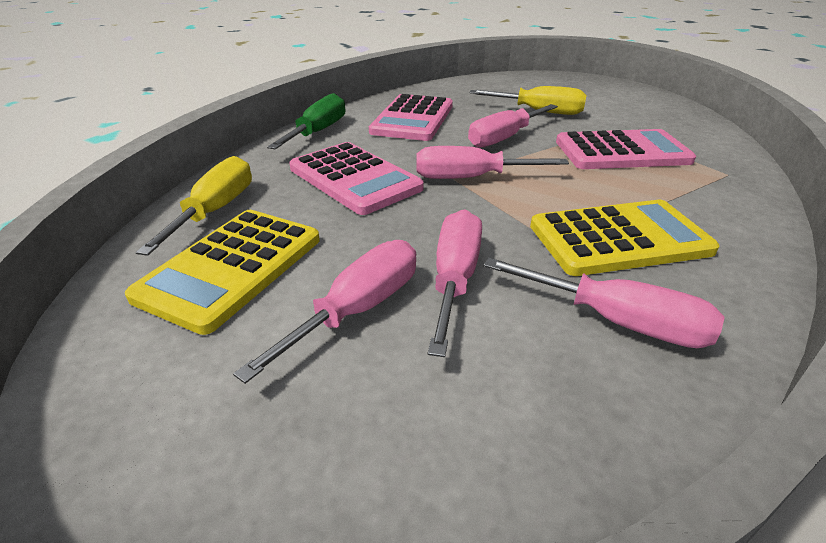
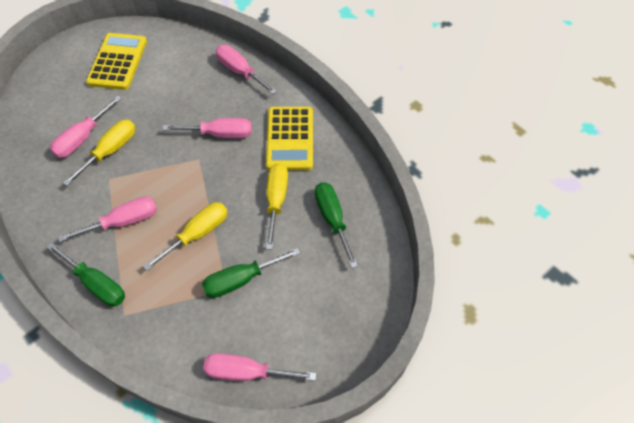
green screwdriver: 1 -> 3
pink calculator: 3 -> 0
yellow screwdriver: 2 -> 3

